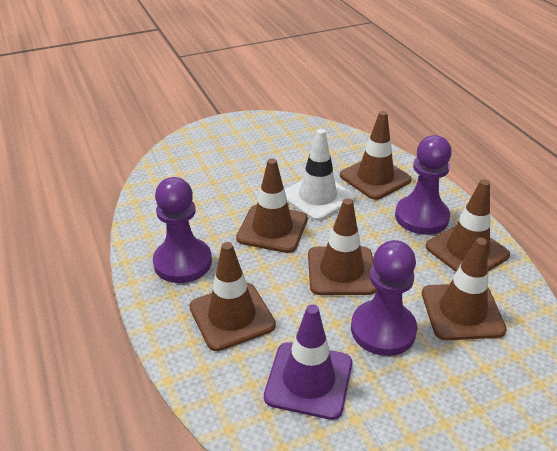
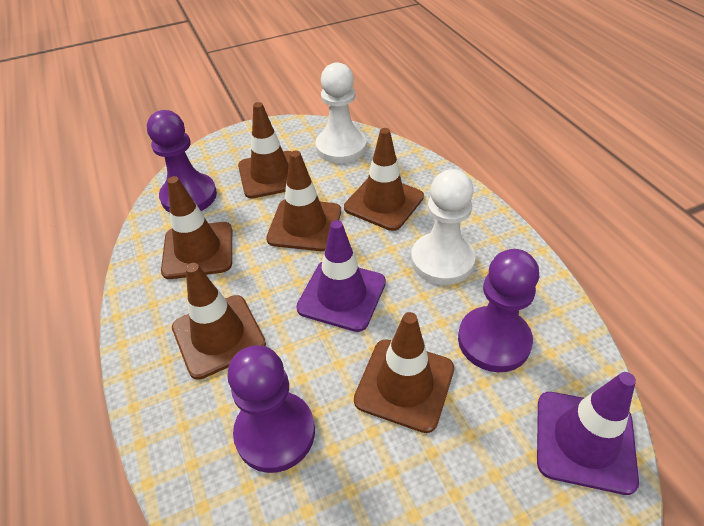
purple traffic cone: 1 -> 2
white pawn: 0 -> 2
white traffic cone: 1 -> 0

